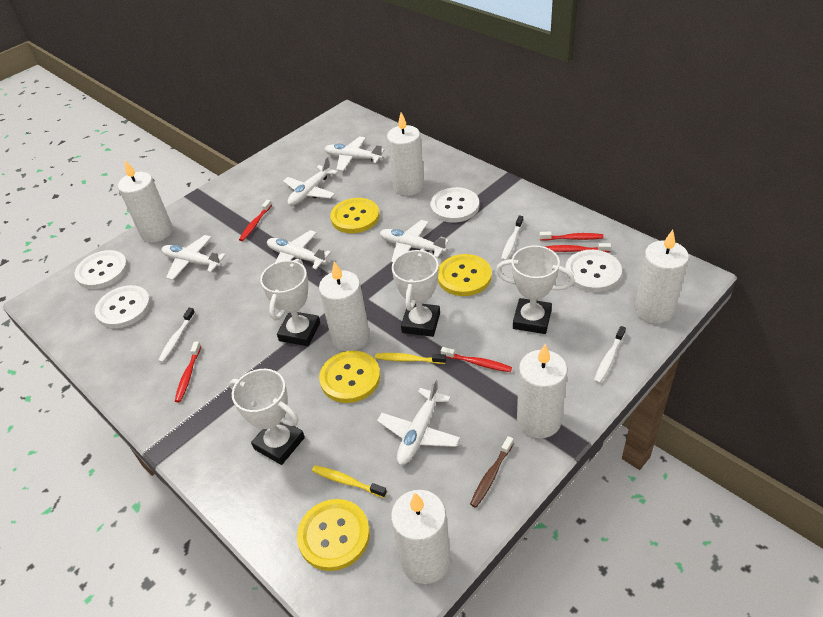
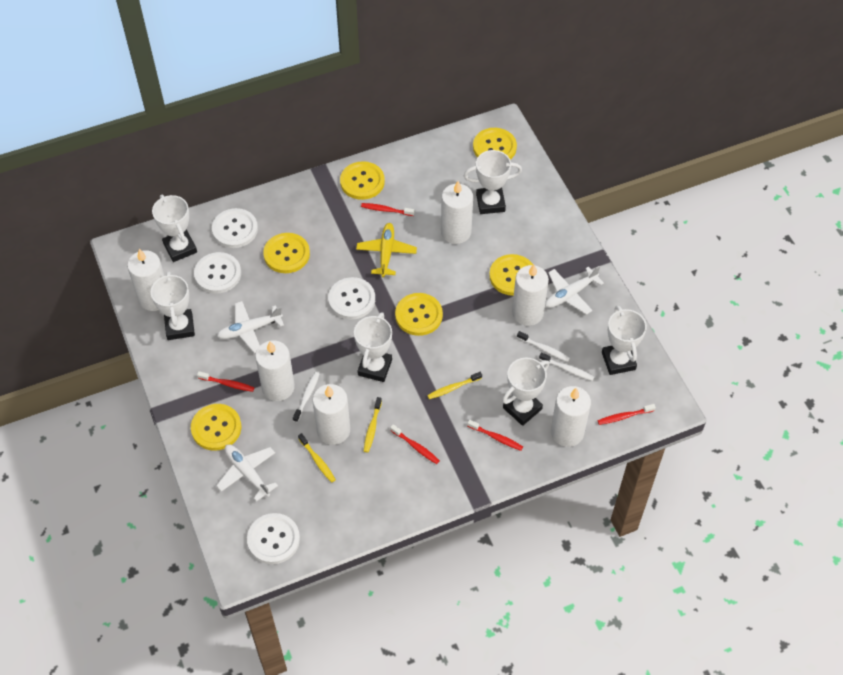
brown toothbrush: 1 -> 0
white plane: 6 -> 3
white trophy: 4 -> 6
yellow button: 4 -> 6
yellow plane: 0 -> 1
yellow toothbrush: 2 -> 3

